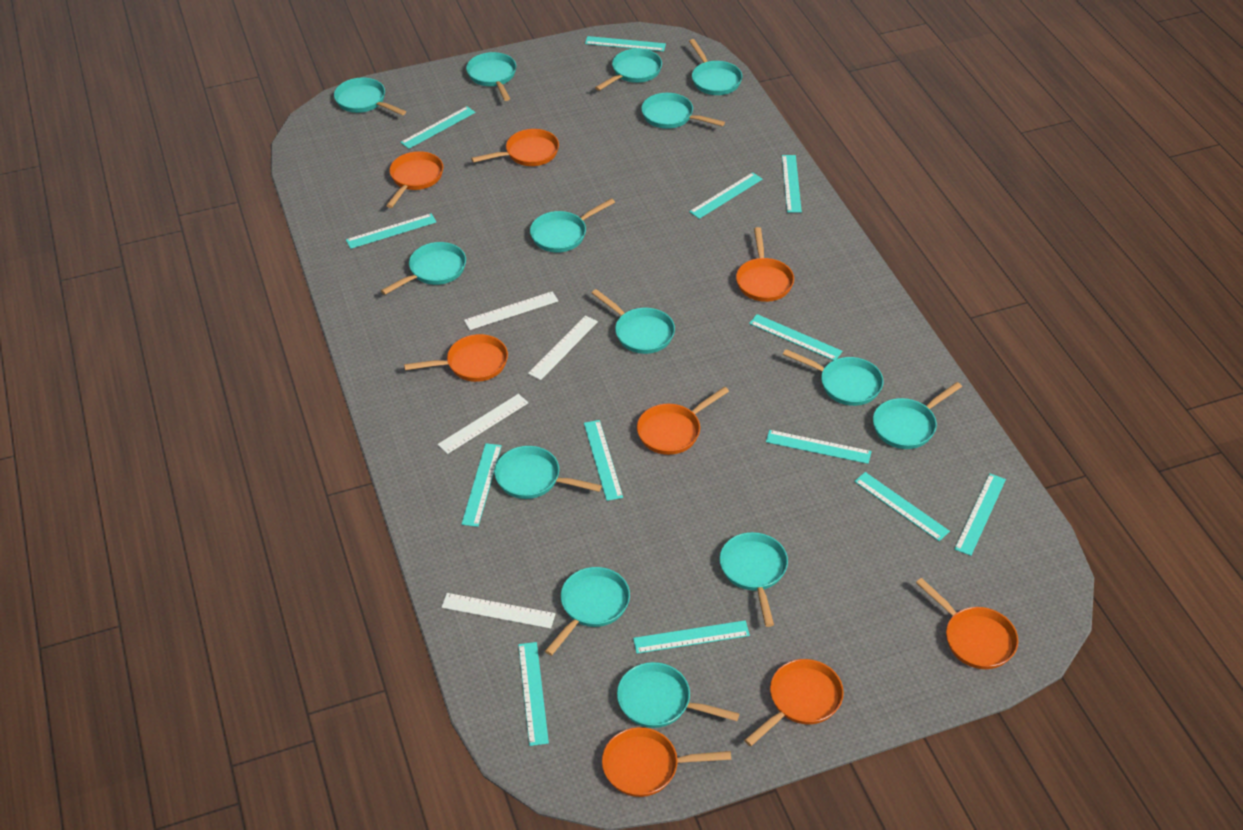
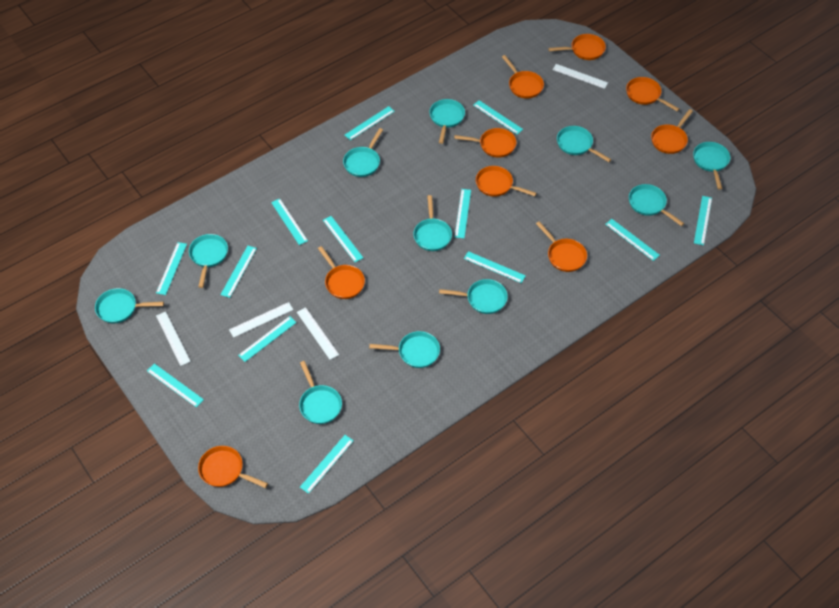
orange pan: 8 -> 9
turquoise pan: 14 -> 11

